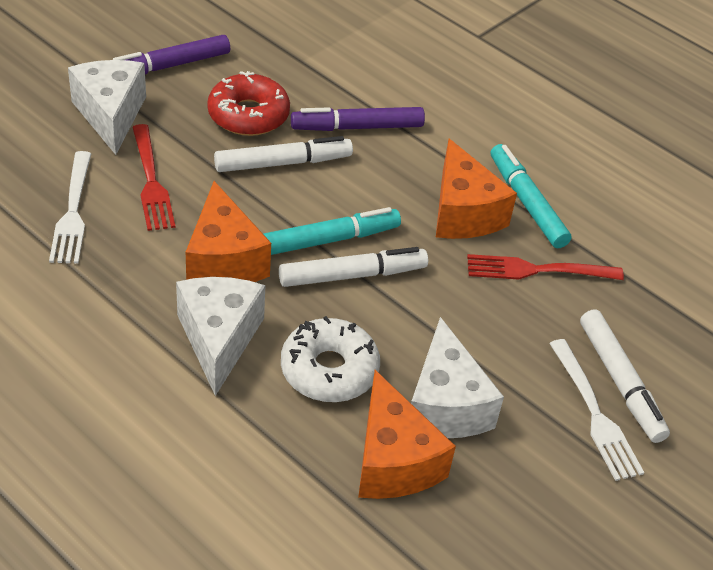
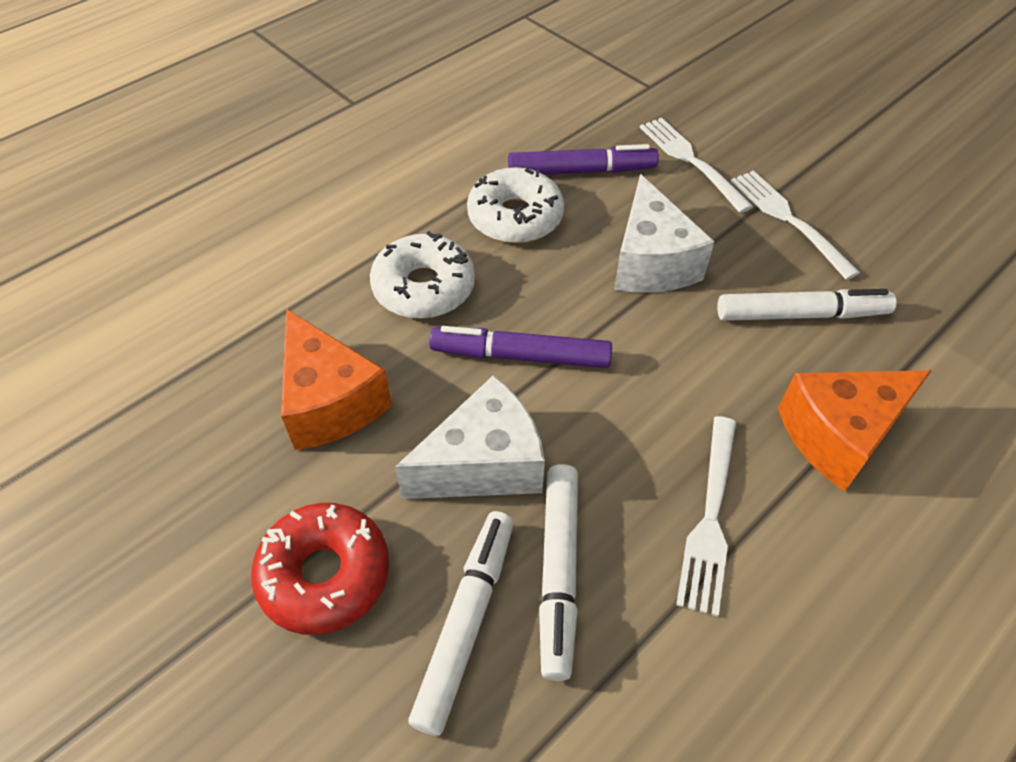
orange cheese: 3 -> 2
red fork: 2 -> 0
turquoise marker: 2 -> 0
white cheese: 3 -> 2
white donut: 1 -> 2
white fork: 2 -> 3

